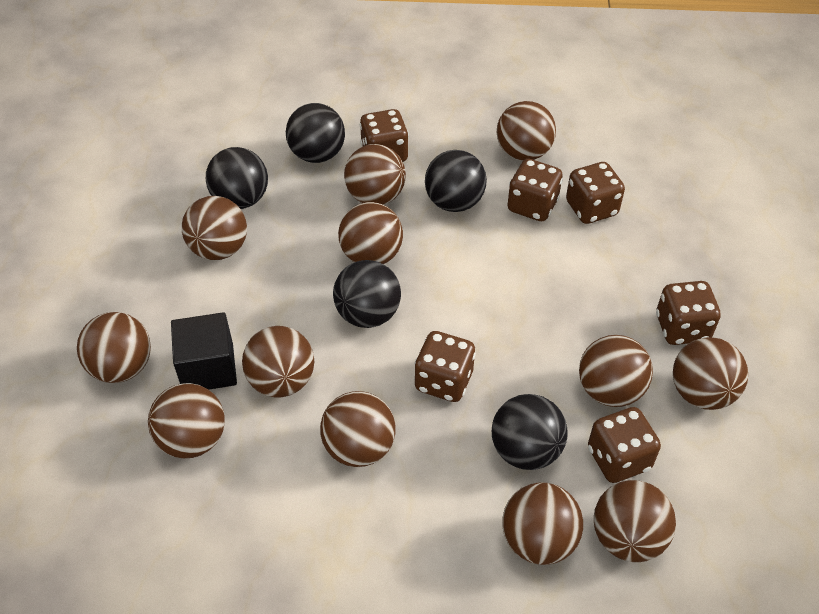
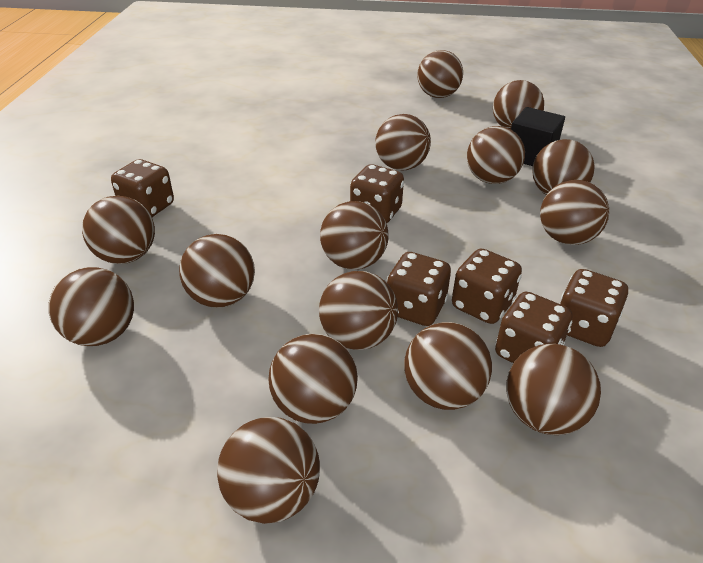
black ball: 5 -> 0
brown ball: 12 -> 15

